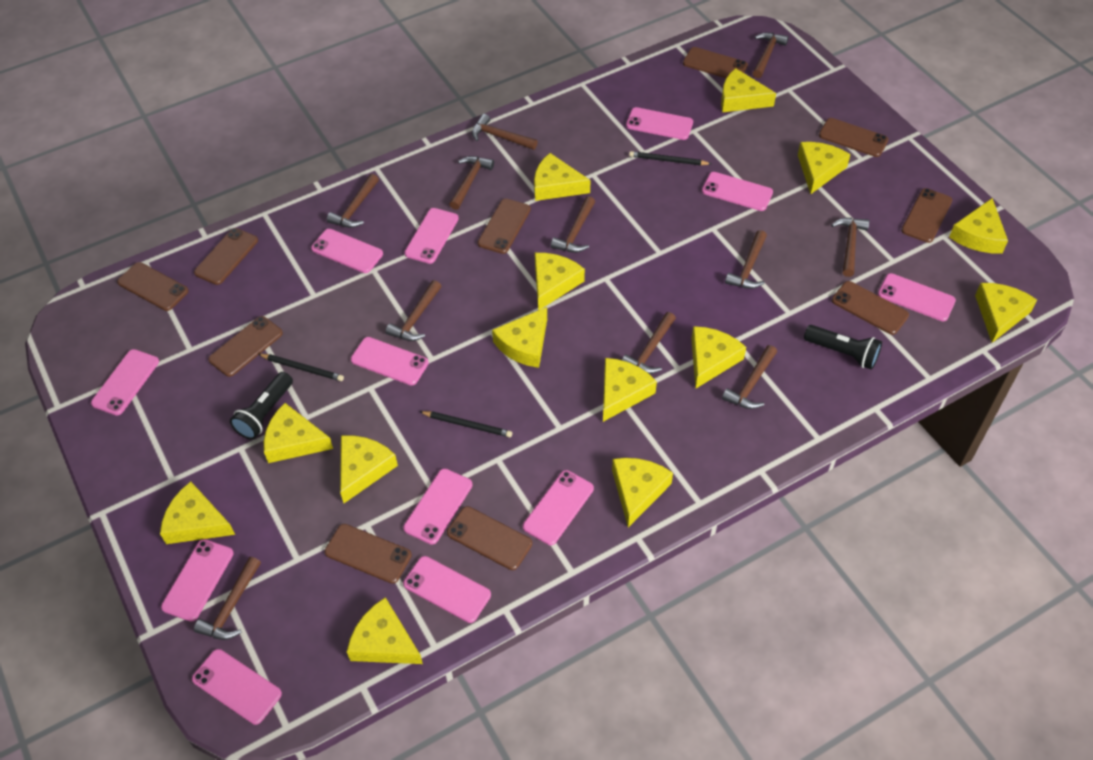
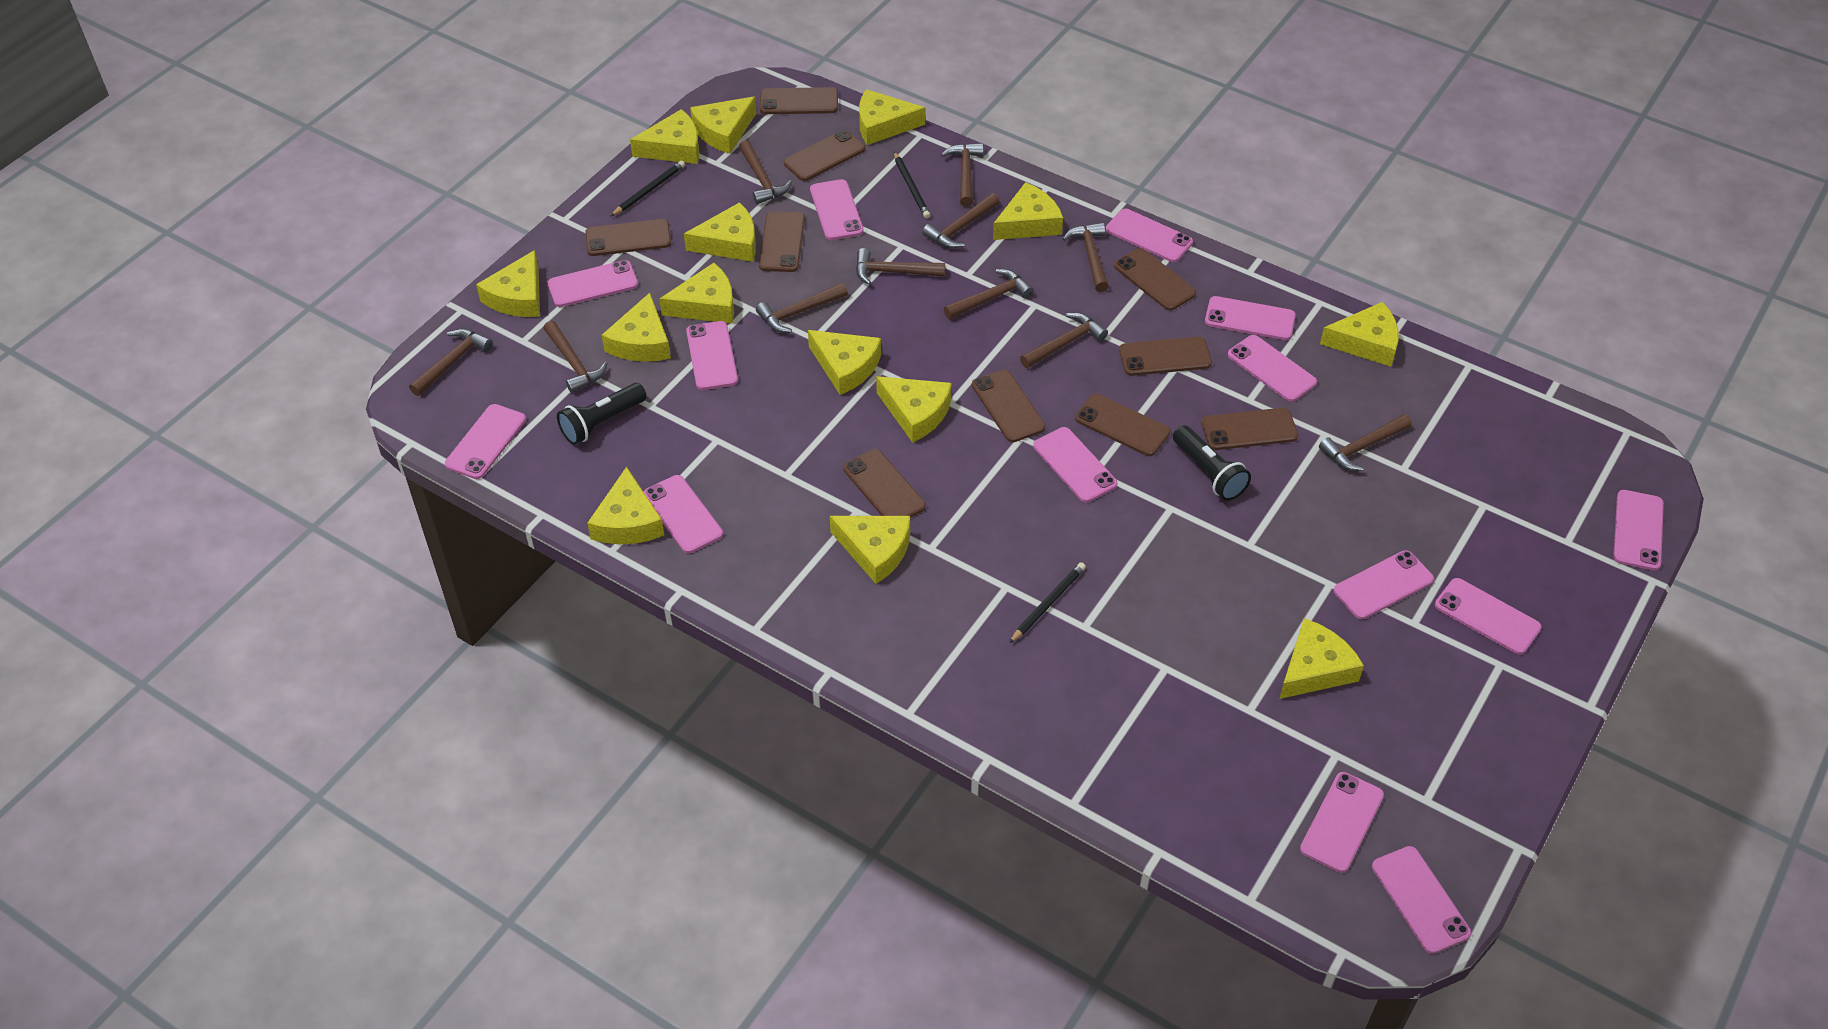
pink phone: 12 -> 14

